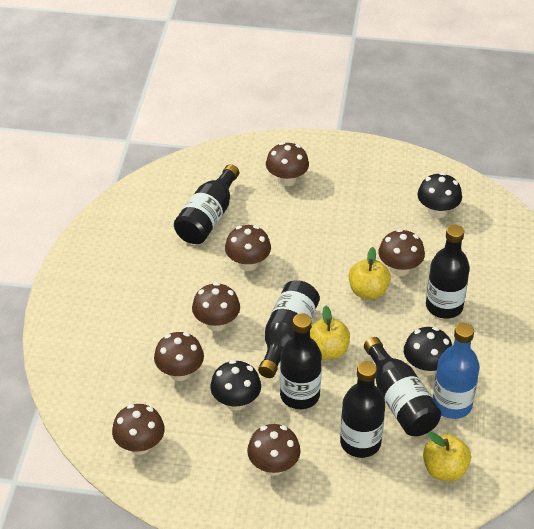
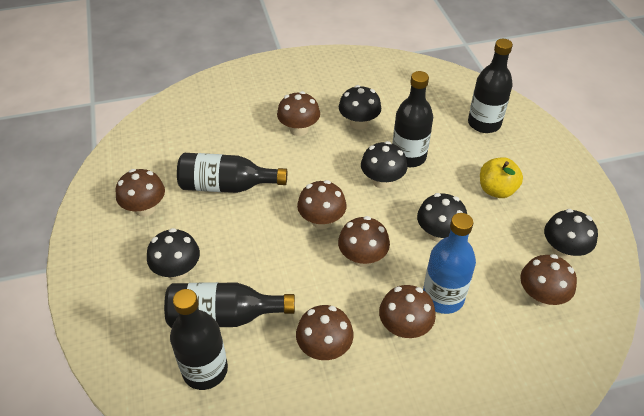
black bottle: 6 -> 5
black mushroom: 3 -> 5
yellow apple: 3 -> 1

